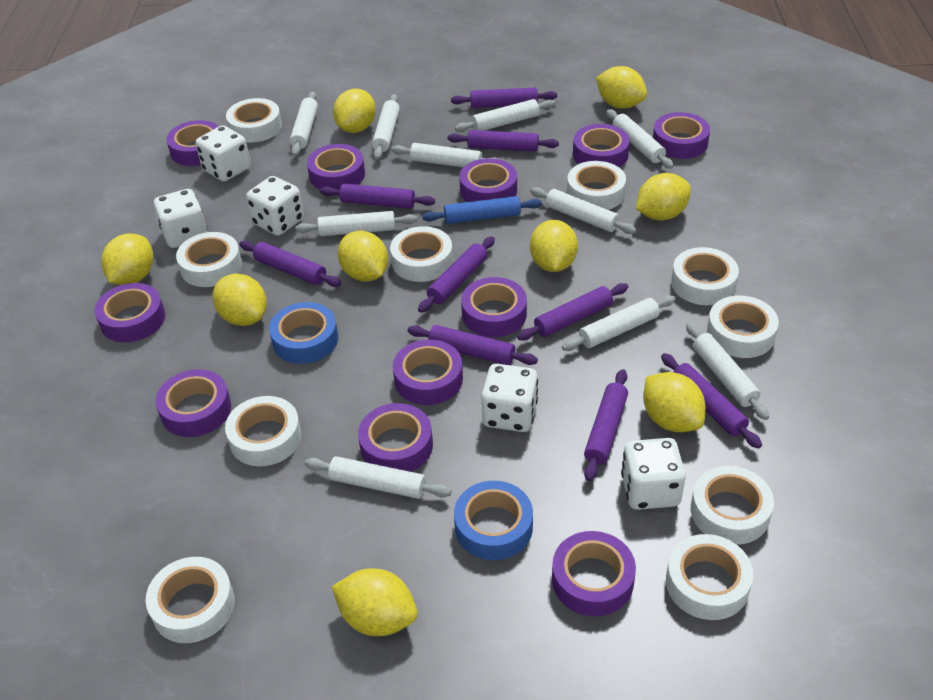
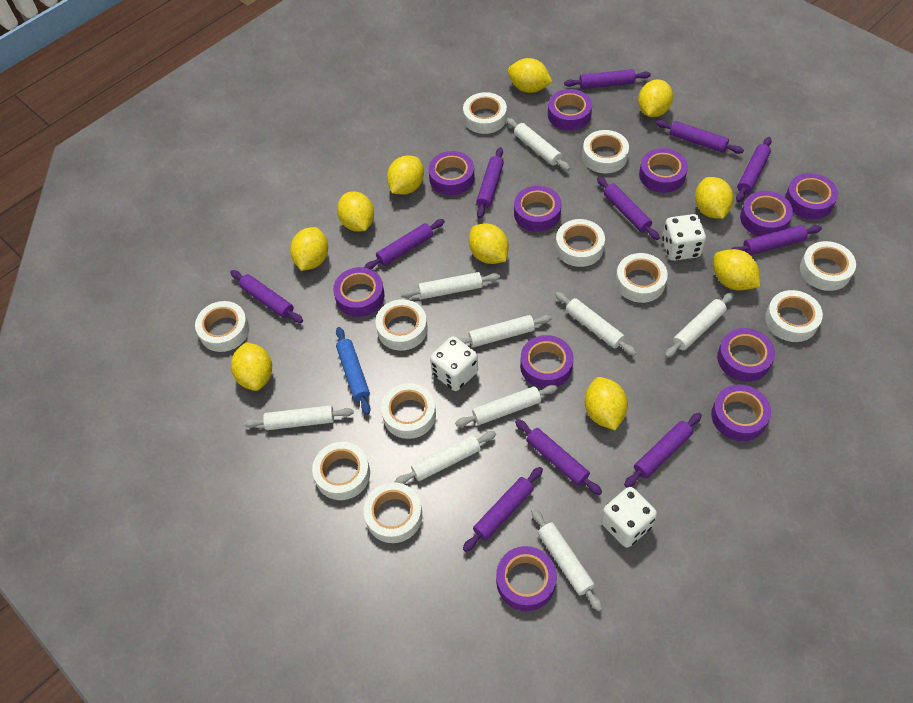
blue tape: 2 -> 0
purple rolling pin: 9 -> 11
white dice: 5 -> 3
white rolling pin: 10 -> 9
white tape: 10 -> 11
yellow lemon: 9 -> 10

